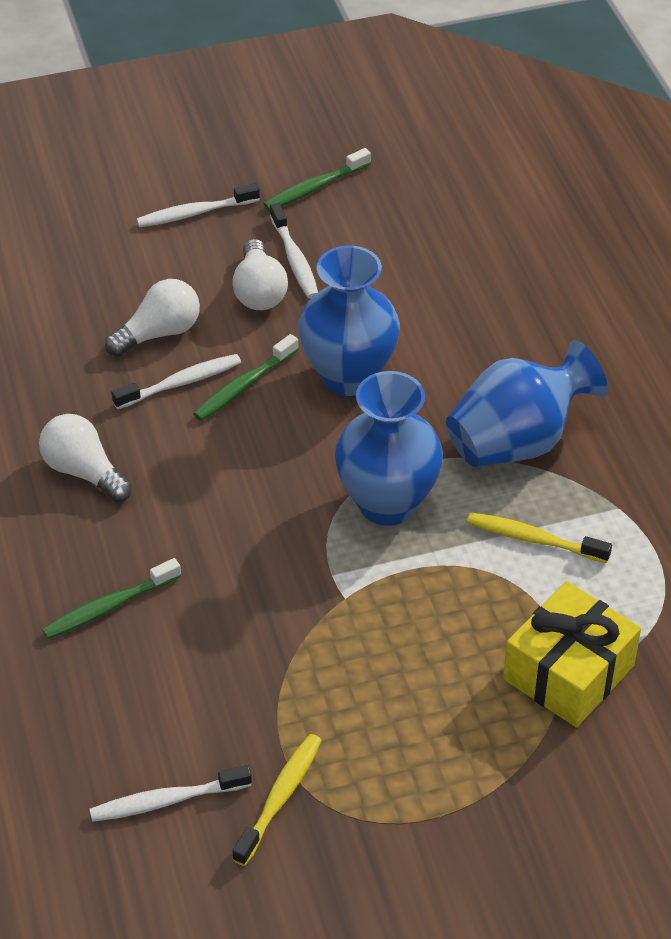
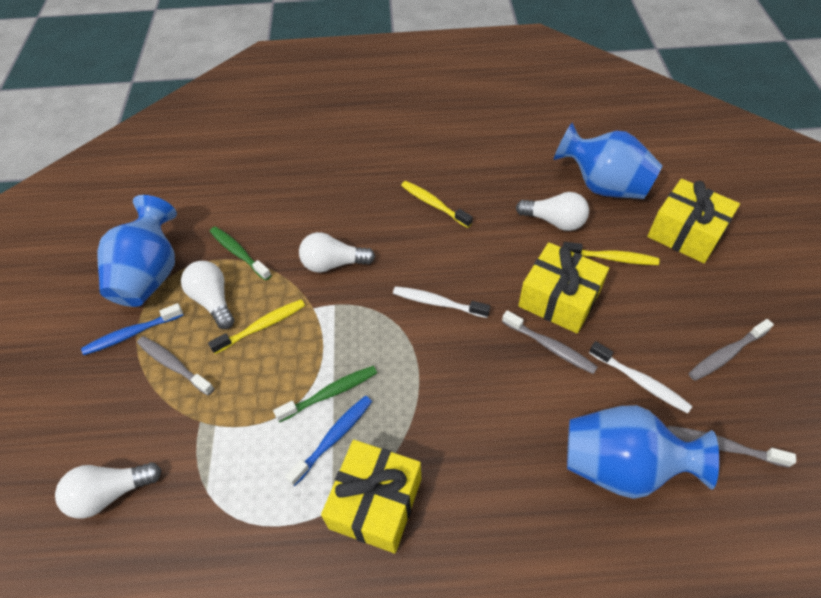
blue toothbrush: 0 -> 2
green toothbrush: 3 -> 2
grey toothbrush: 0 -> 4
white light bulb: 3 -> 4
white toothbrush: 4 -> 2
yellow gift: 1 -> 3
yellow toothbrush: 2 -> 3

